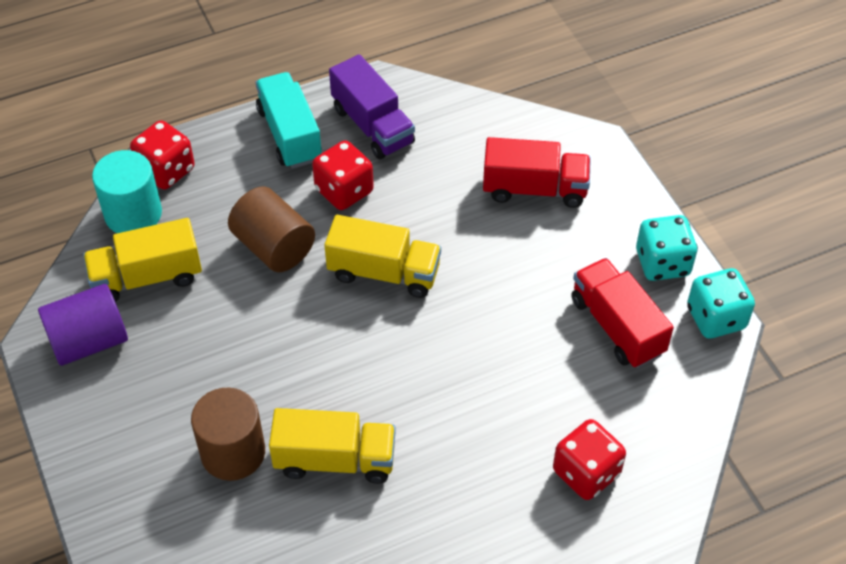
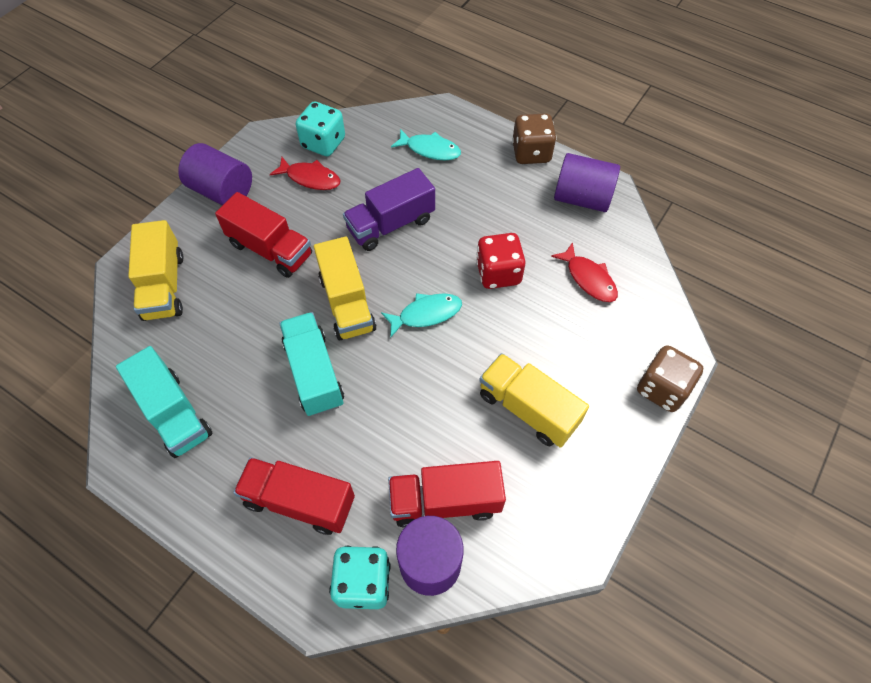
brown cylinder: 2 -> 0
brown dice: 0 -> 2
purple cylinder: 1 -> 3
red dice: 3 -> 1
red fish: 0 -> 2
red truck: 2 -> 3
turquoise cylinder: 1 -> 0
turquoise fish: 0 -> 2
turquoise truck: 1 -> 2

